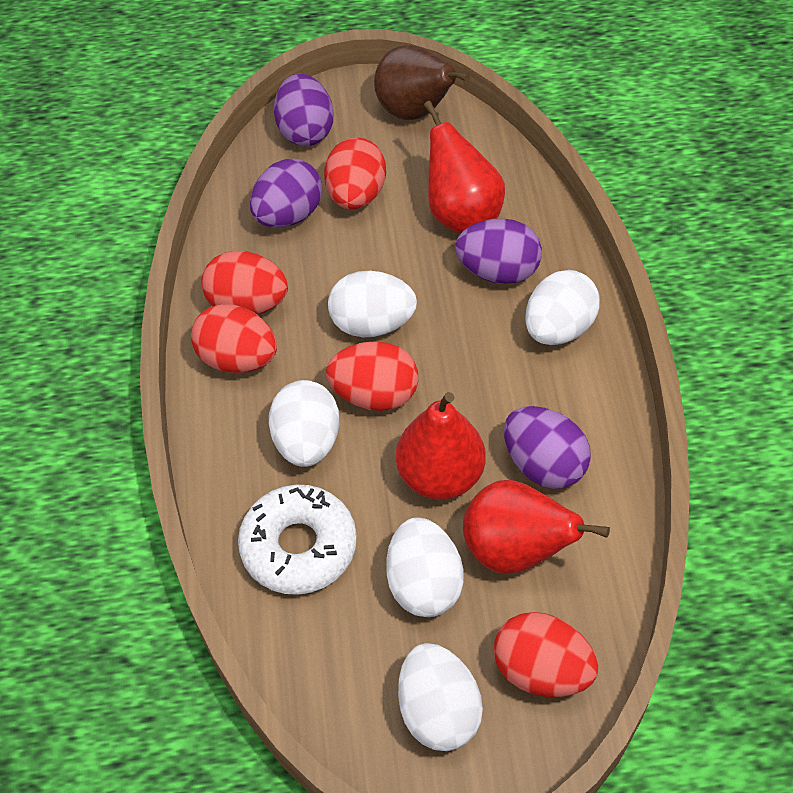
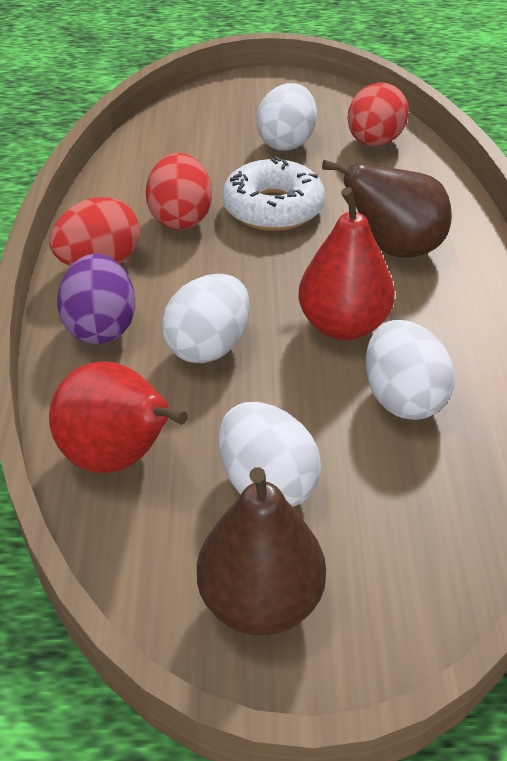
brown pear: 1 -> 2
purple egg: 4 -> 1
red egg: 5 -> 3
red pear: 3 -> 2
white egg: 5 -> 4

